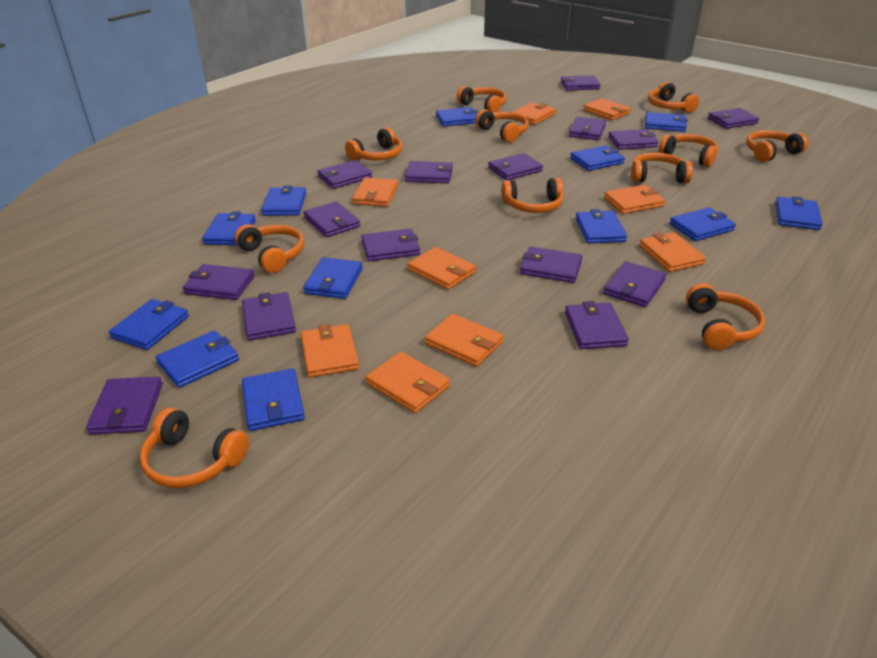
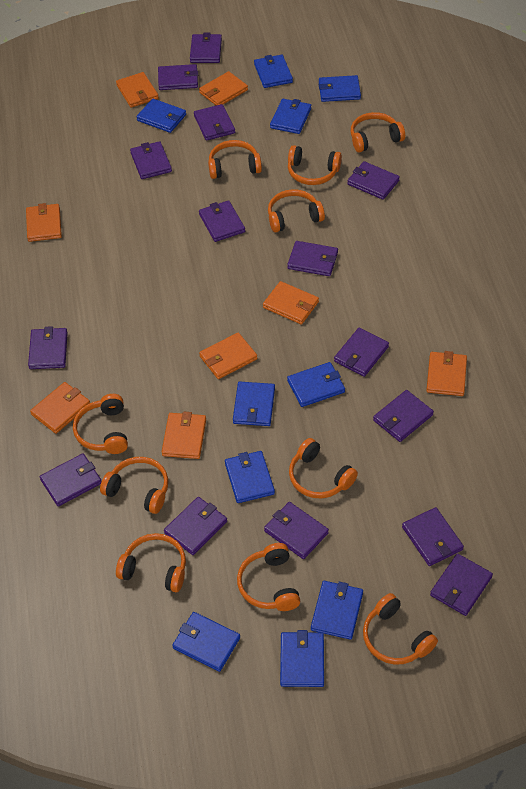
blue wallet: 12 -> 10
orange headphones: 11 -> 10
orange wallet: 9 -> 8

